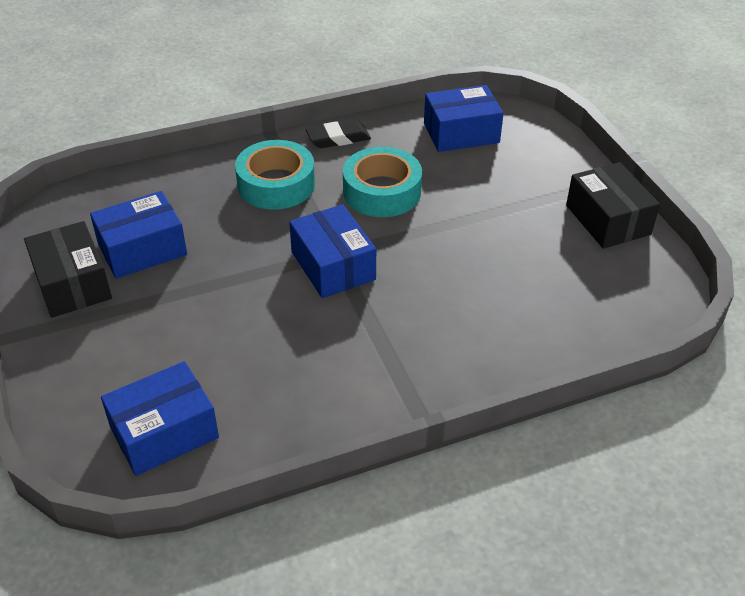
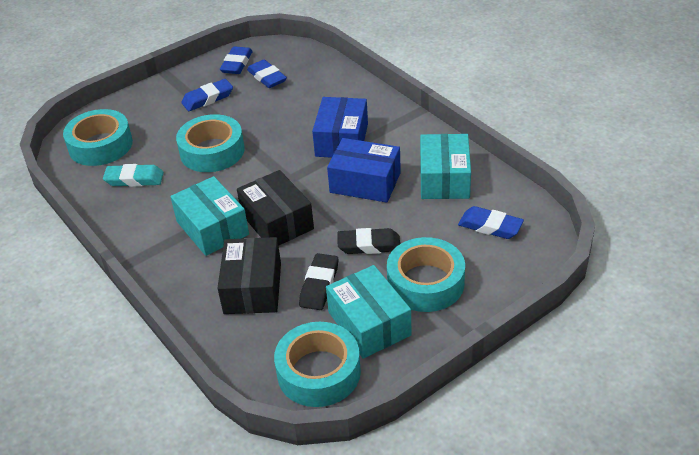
black eraser: 1 -> 2
blue box: 4 -> 2
blue eraser: 0 -> 4
turquoise box: 0 -> 3
turquoise eraser: 0 -> 1
turquoise tape: 2 -> 4

